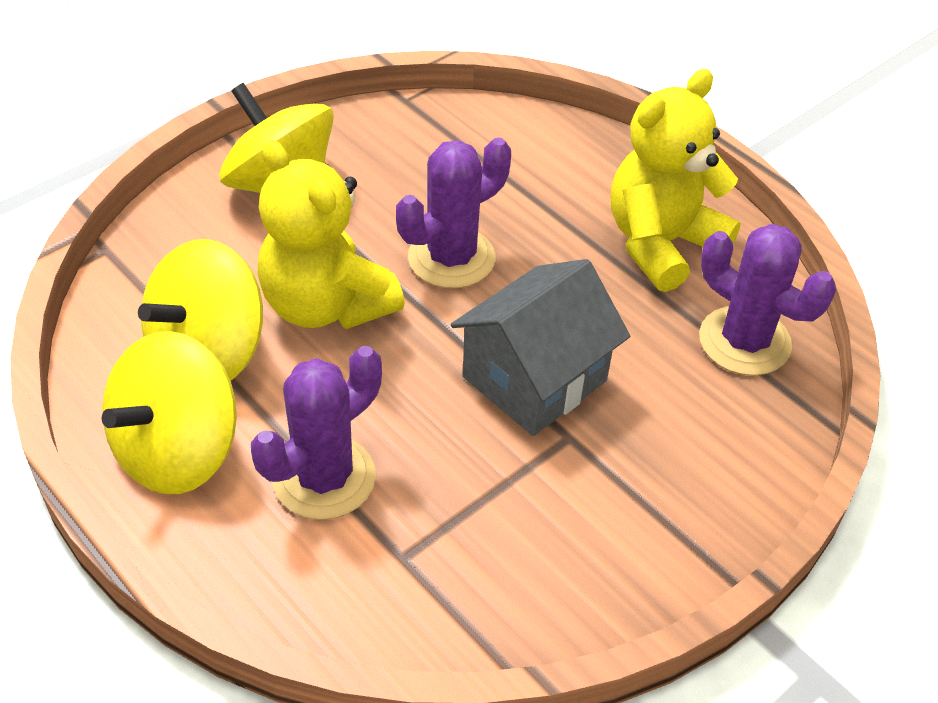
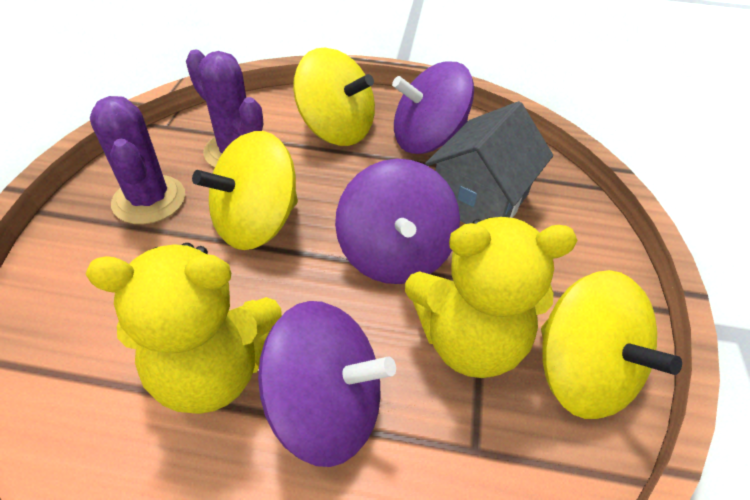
purple cactus: 3 -> 2
purple spinning top: 0 -> 3

